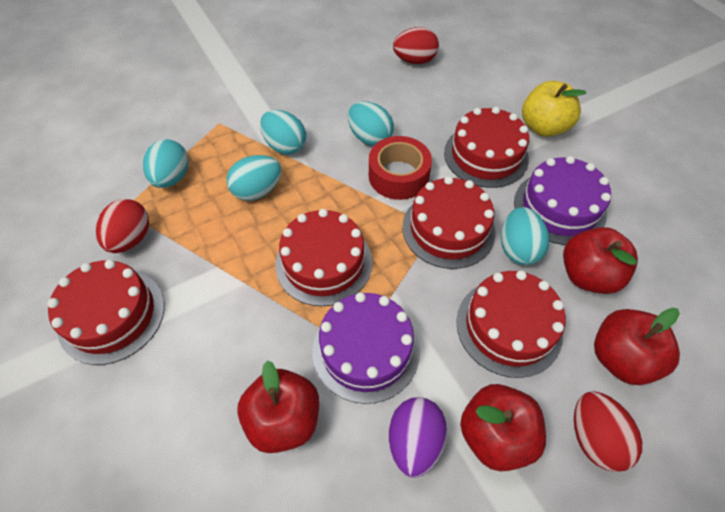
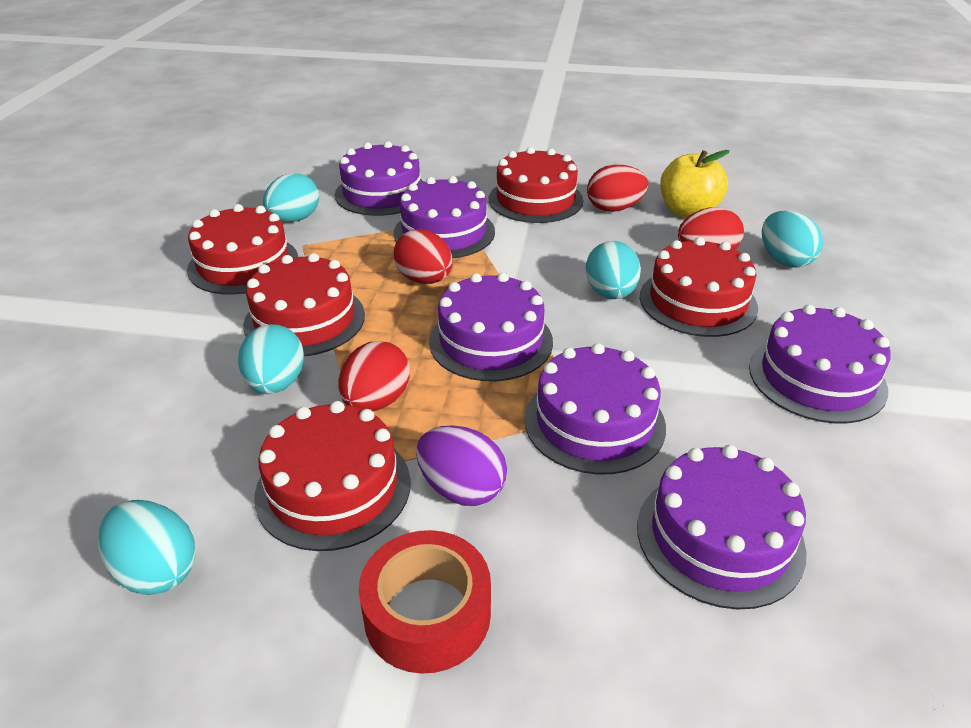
purple cake: 2 -> 6
red apple: 4 -> 0
red egg: 3 -> 4

